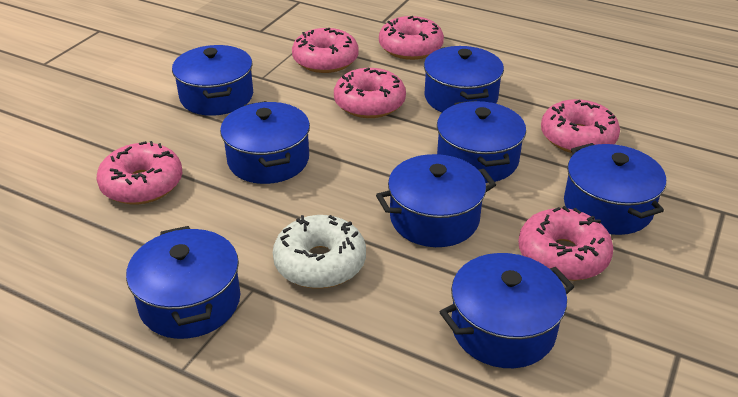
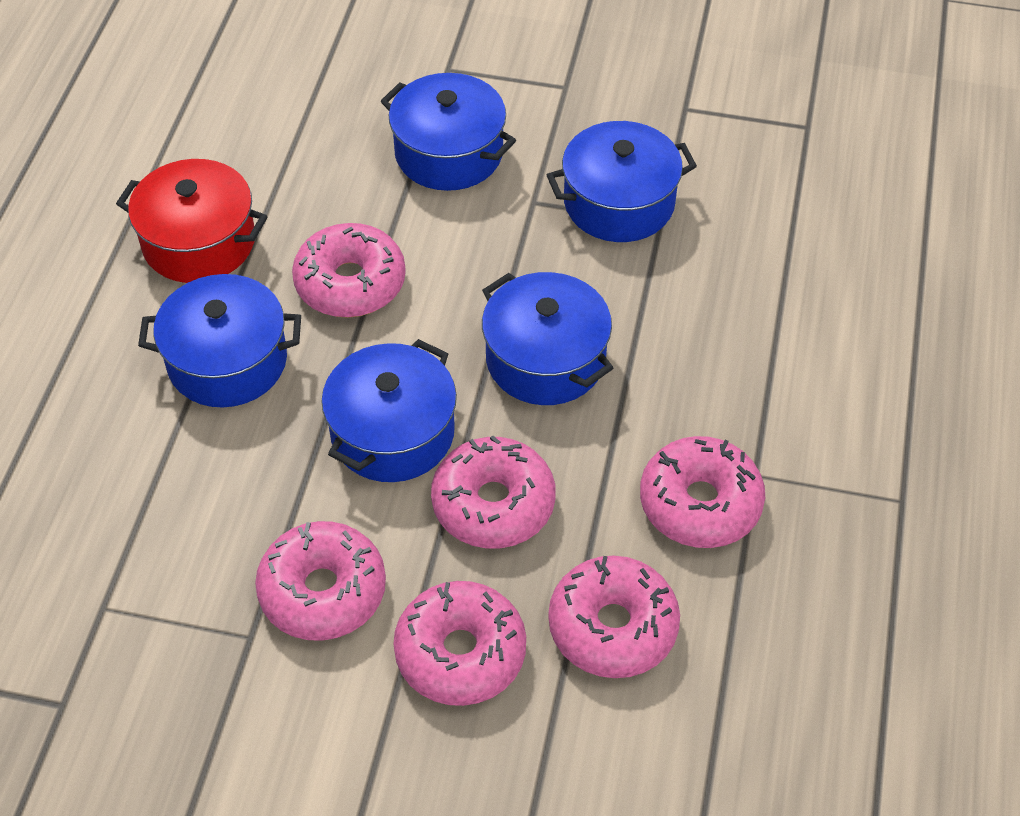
blue pot: 8 -> 5
red pot: 0 -> 1
white donut: 1 -> 0

